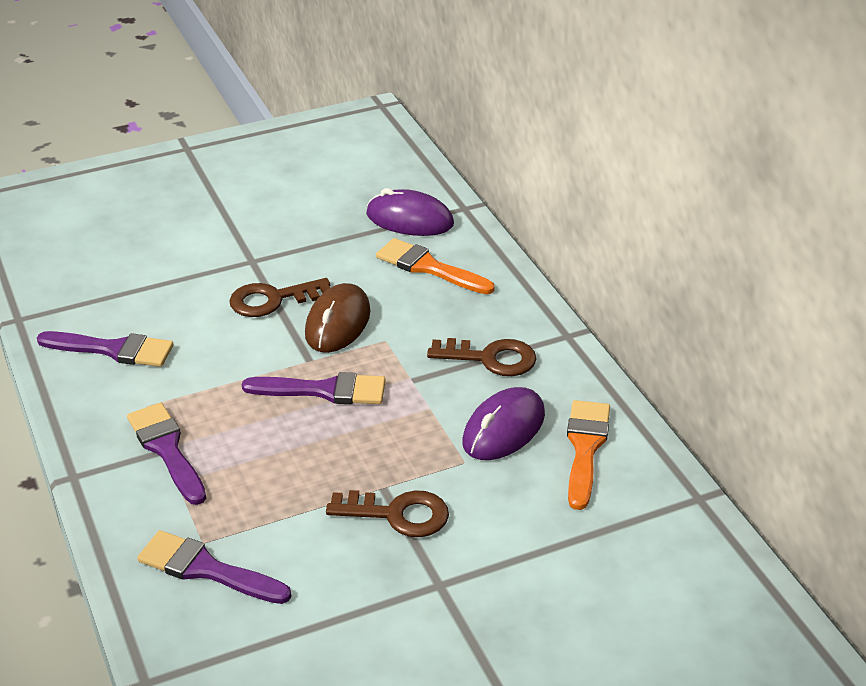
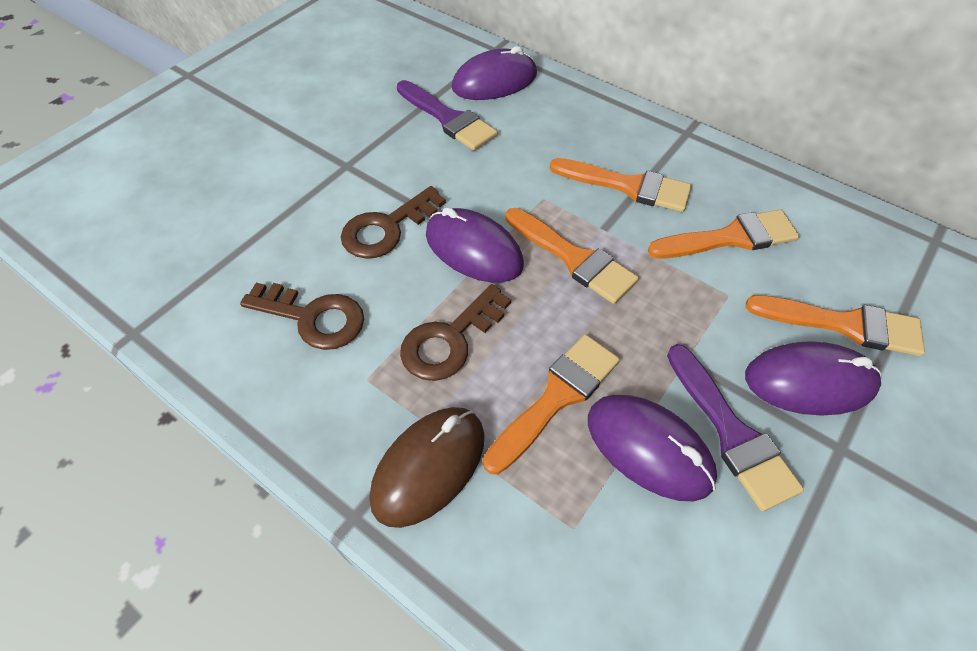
orange brush: 2 -> 5
purple brush: 4 -> 2
purple mouse: 2 -> 4

